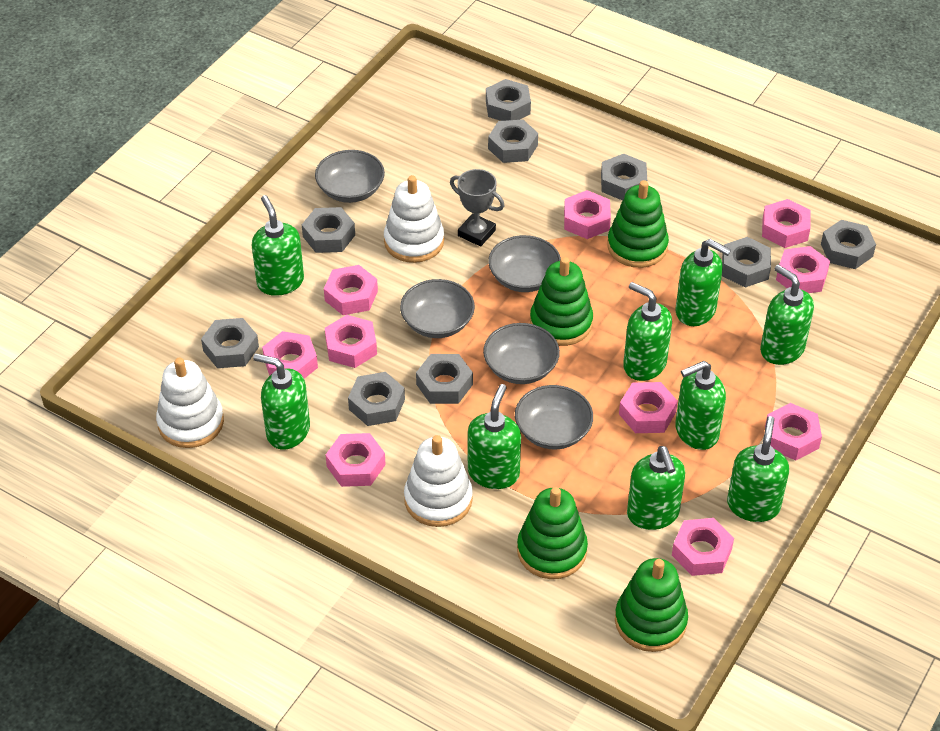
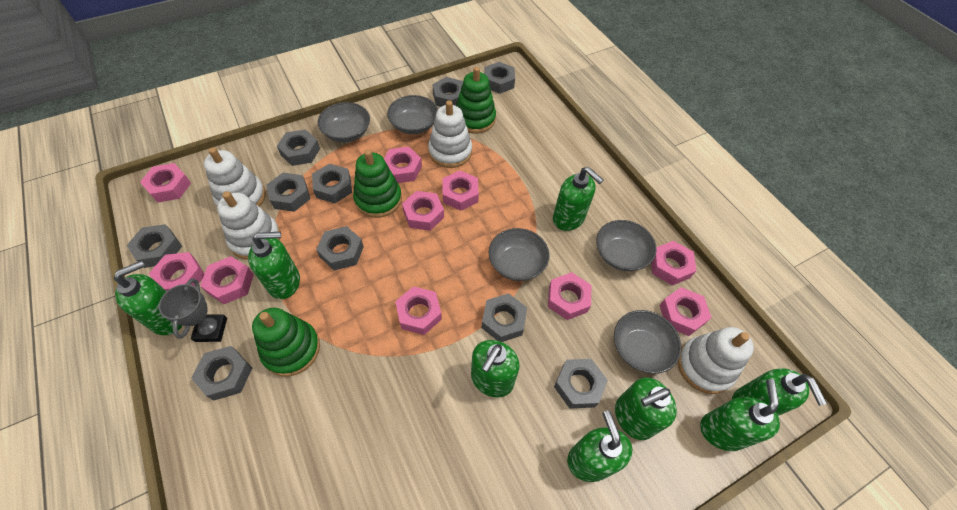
green soap dispenser: 9 -> 8
green stacking toy: 4 -> 3
grey nut: 9 -> 10
white stacking toy: 3 -> 4

